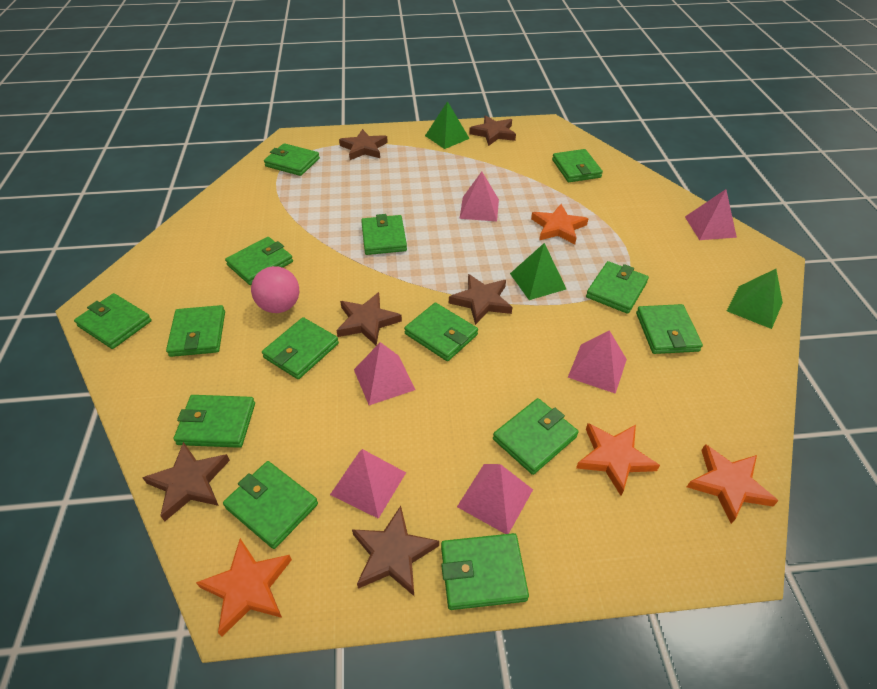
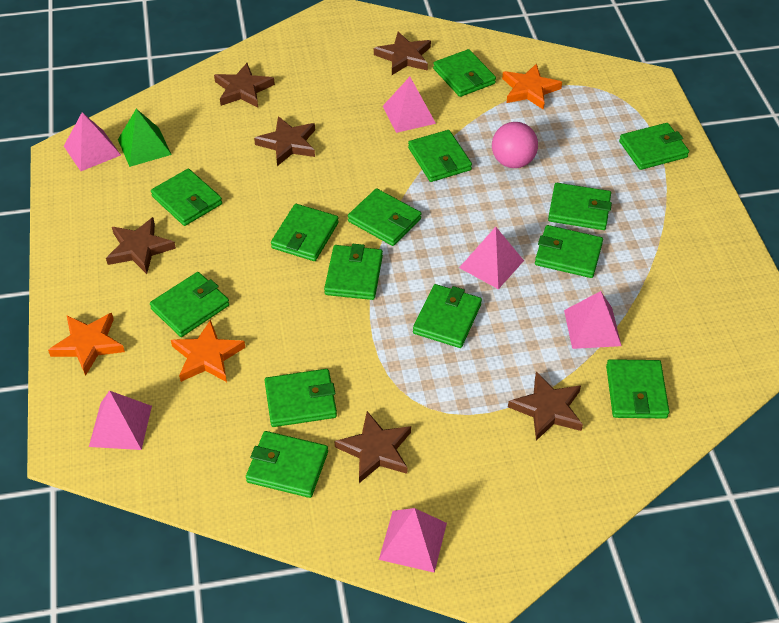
green pyramid: 3 -> 1
orange star: 4 -> 3

